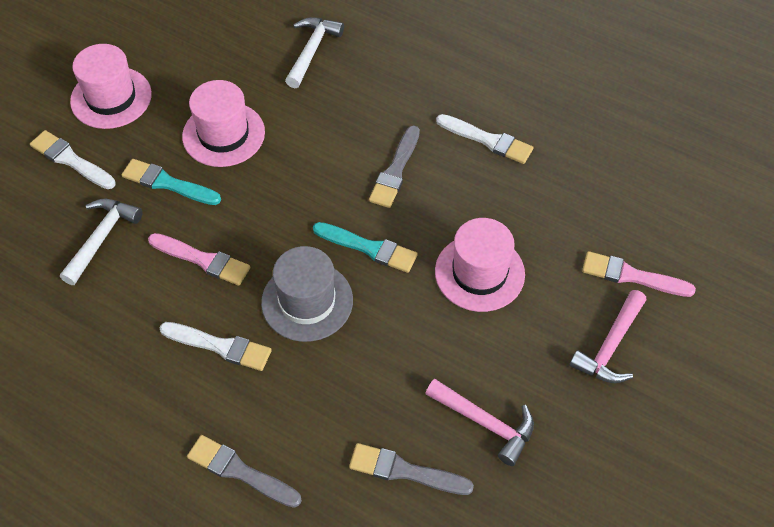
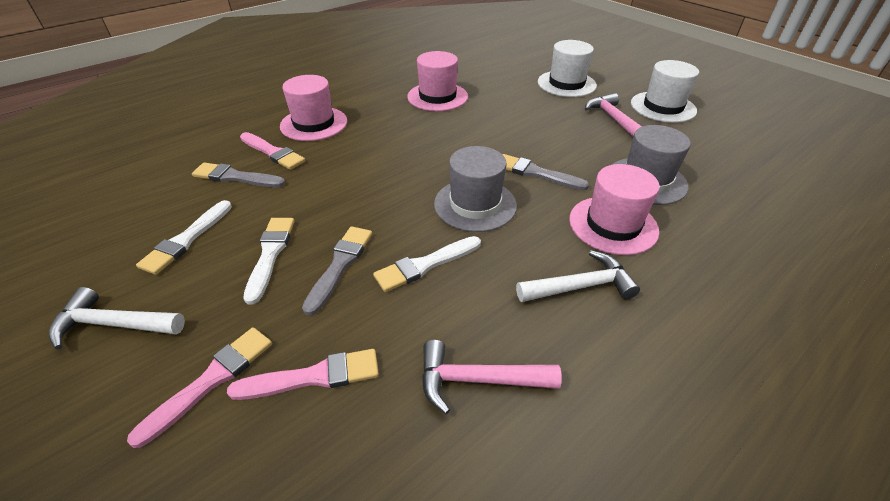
grey hat: 1 -> 2
pink brush: 2 -> 3
turquoise brush: 2 -> 0
white hat: 0 -> 2

